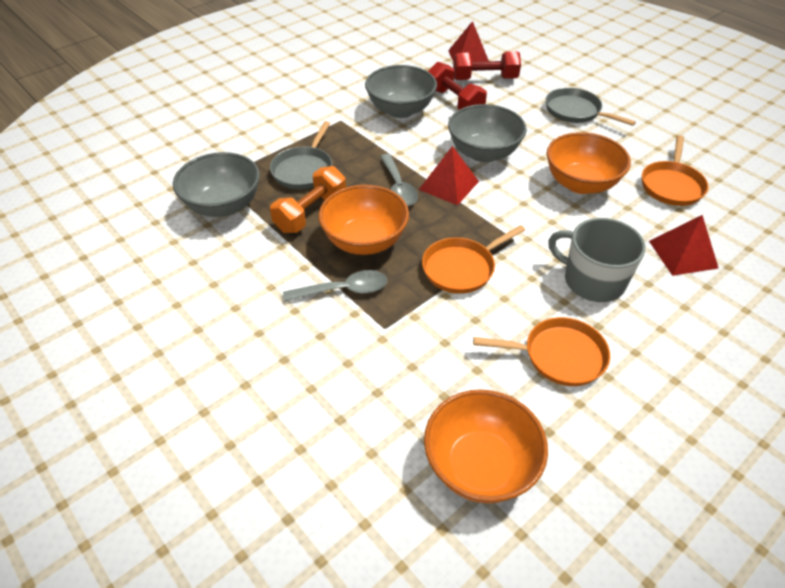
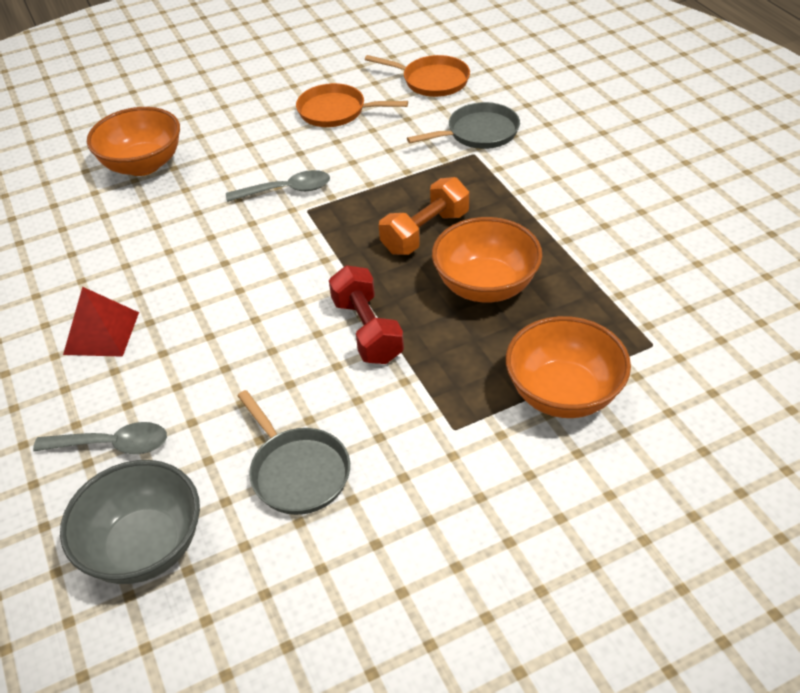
grey bowl: 3 -> 1
grey mug: 1 -> 0
orange pan: 3 -> 2
red dumbbell: 2 -> 1
red pyramid: 3 -> 1

